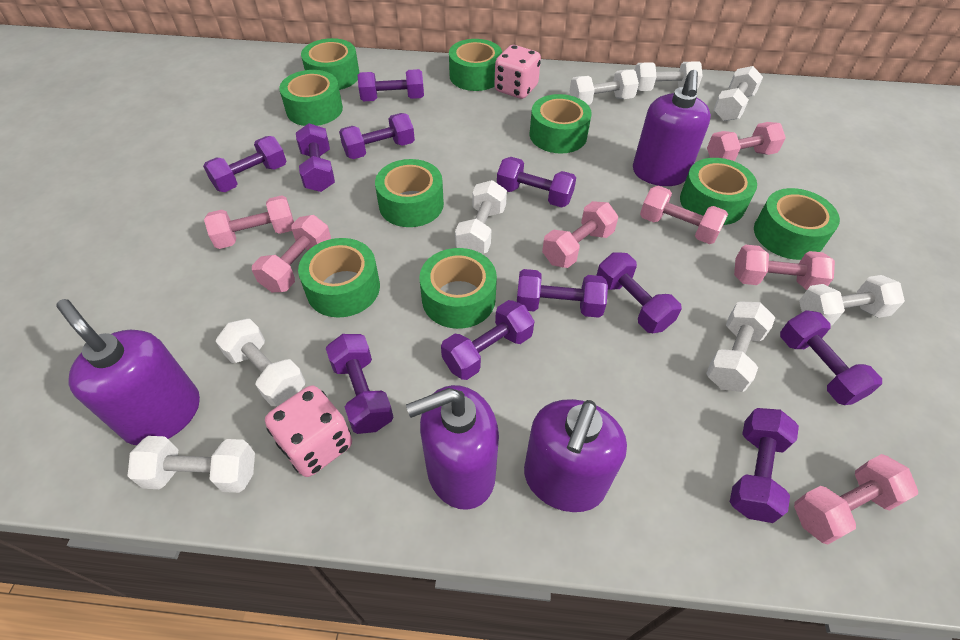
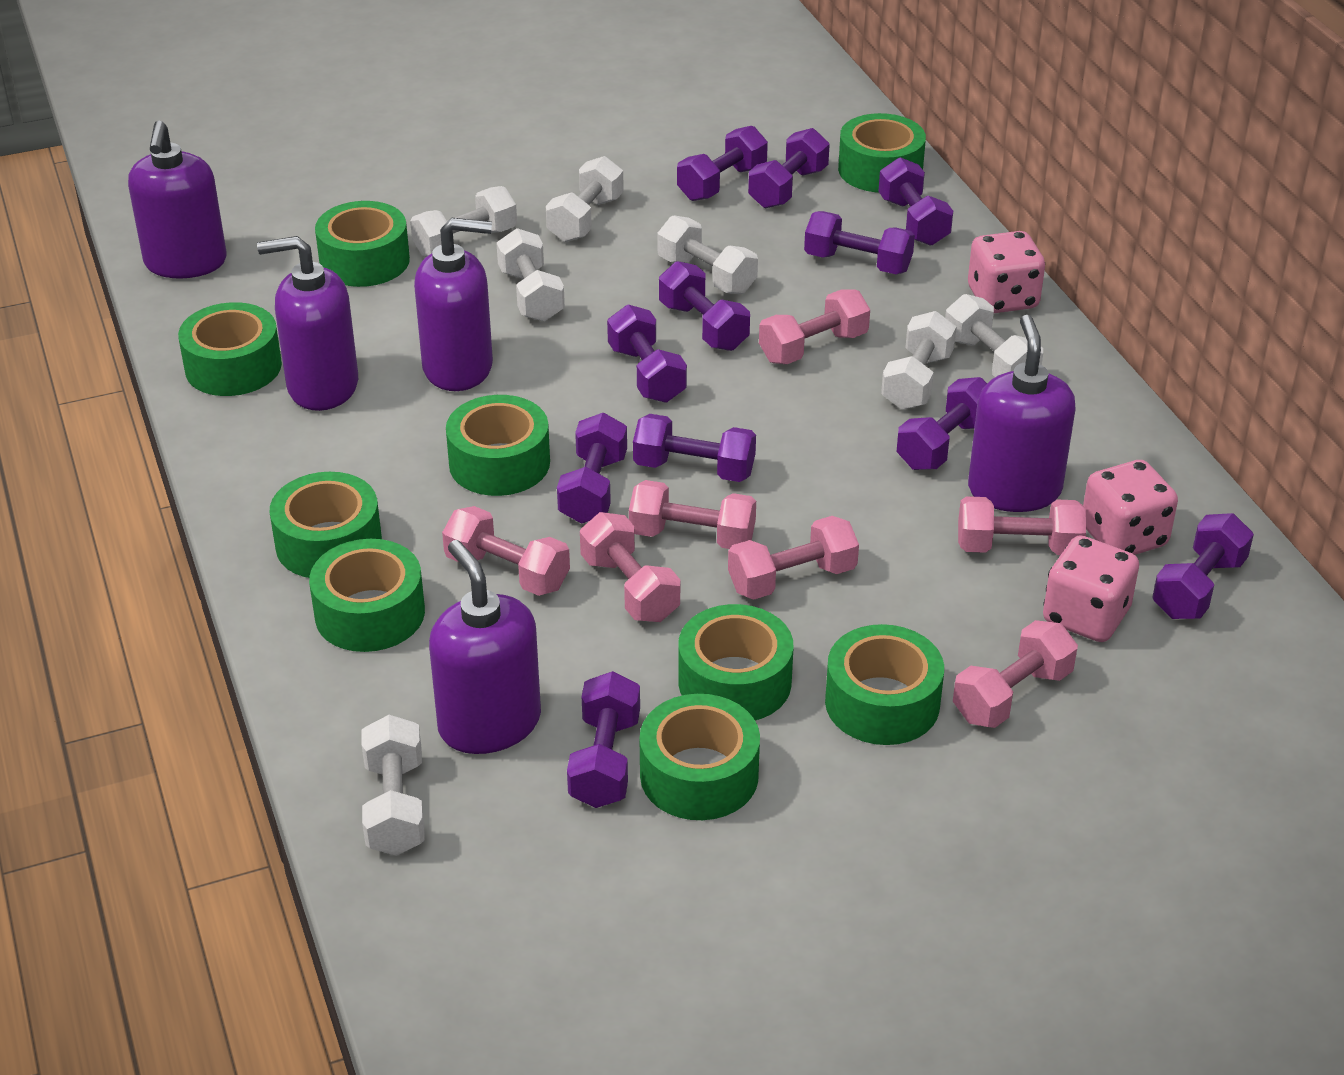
pink dice: 2 -> 3
purple soap dispenser: 4 -> 5
white dumbbell: 8 -> 7

